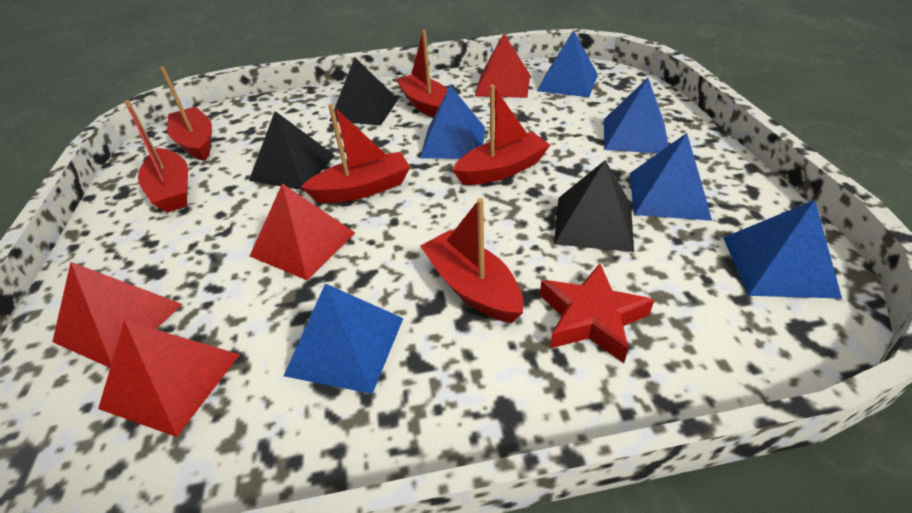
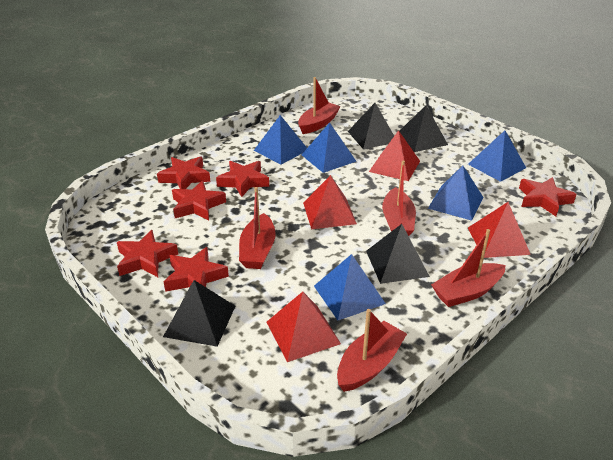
black pyramid: 3 -> 4
blue pyramid: 6 -> 5
red boat: 6 -> 5
red star: 1 -> 6

